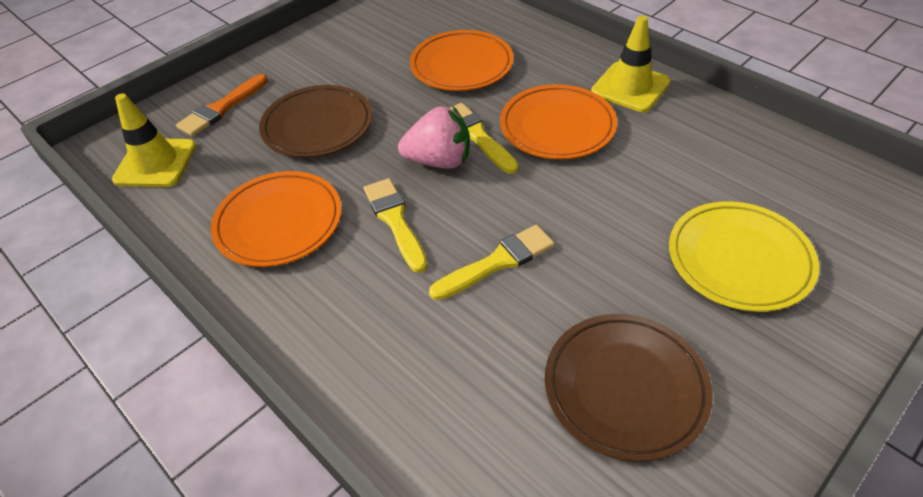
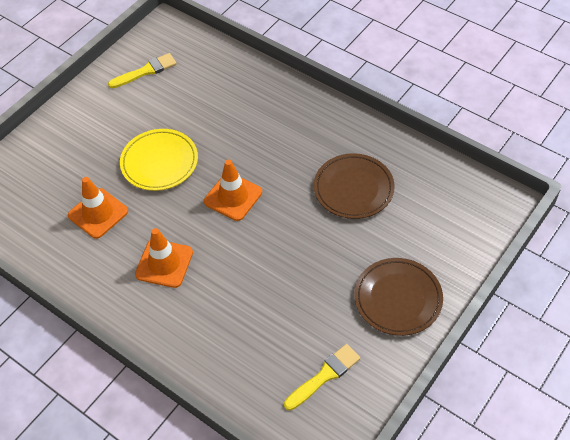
orange brush: 1 -> 0
orange plate: 3 -> 0
orange traffic cone: 0 -> 3
pink strawberry: 1 -> 0
yellow brush: 3 -> 2
yellow traffic cone: 2 -> 0

